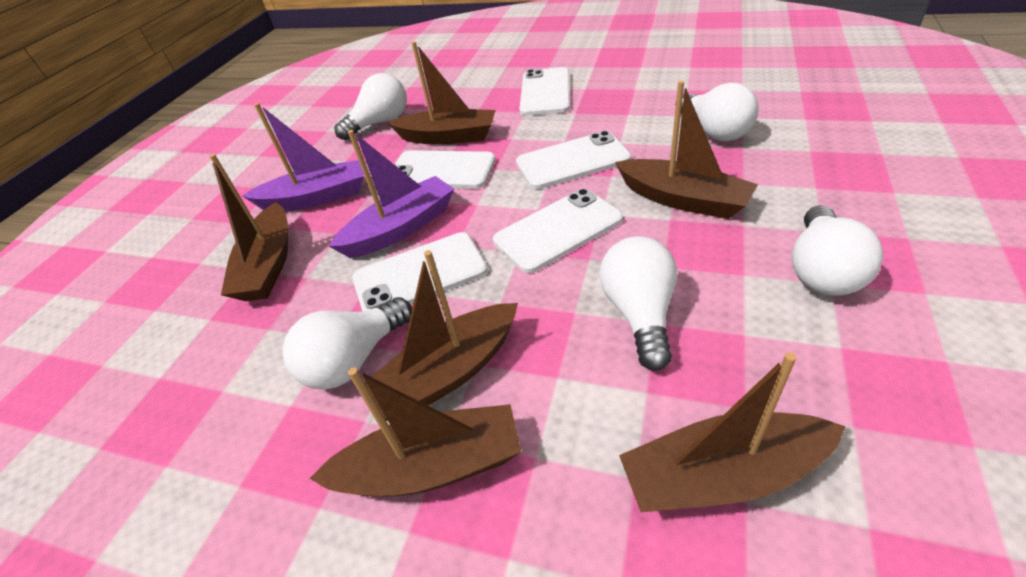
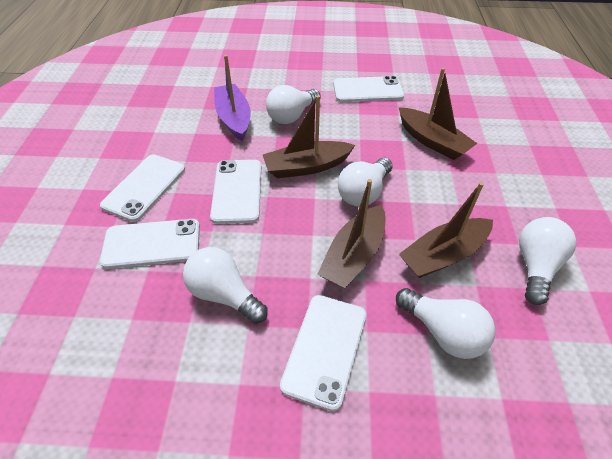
brown boat: 6 -> 4
purple boat: 2 -> 1

